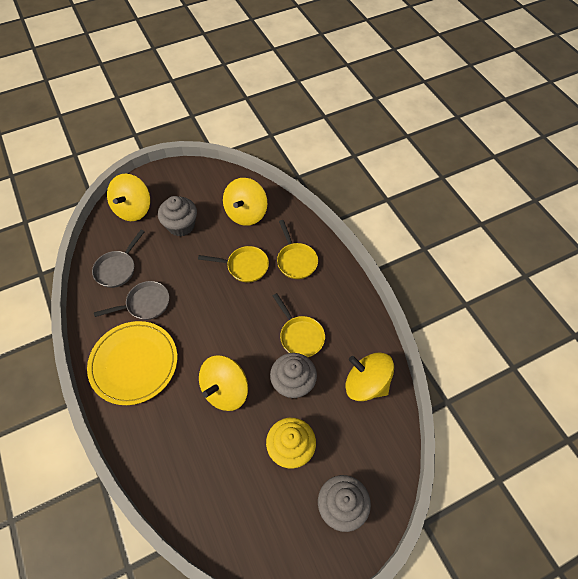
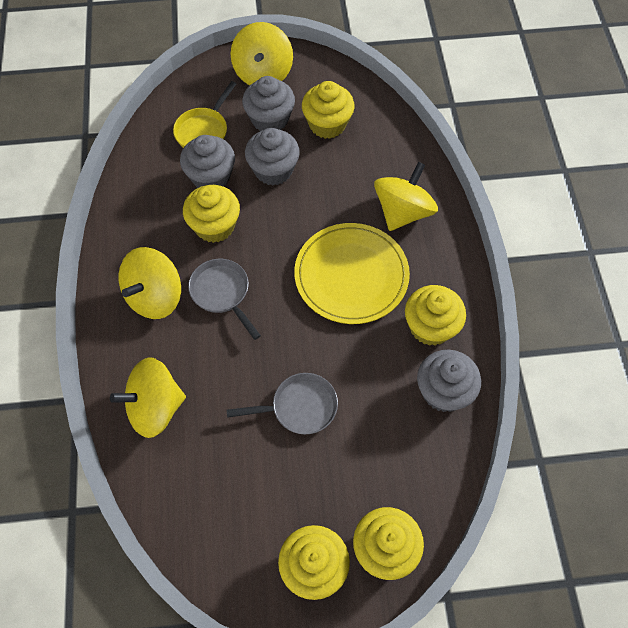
grey cupcake: 3 -> 4
yellow cupcake: 1 -> 5
yellow pan: 3 -> 1

